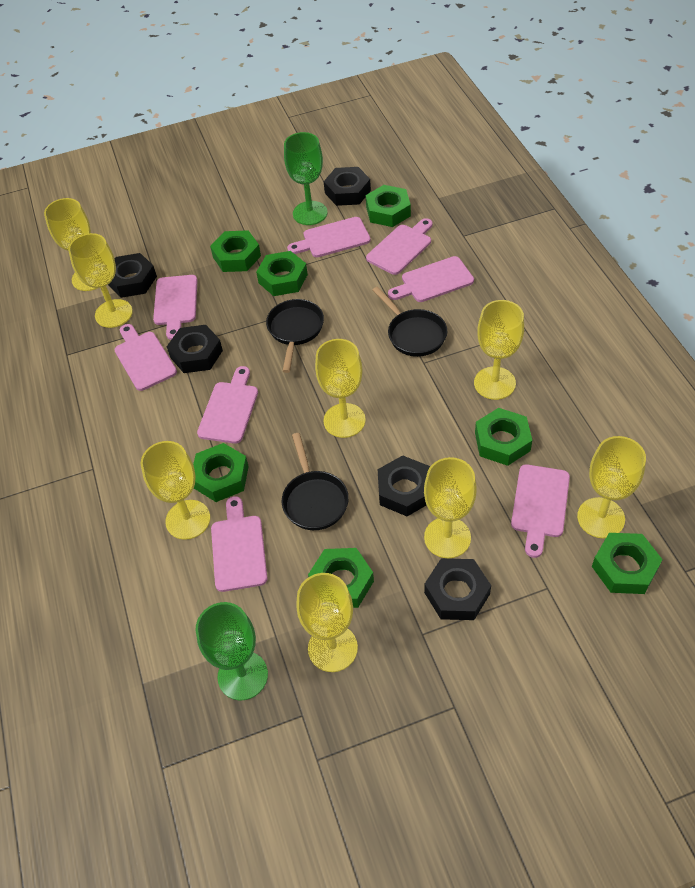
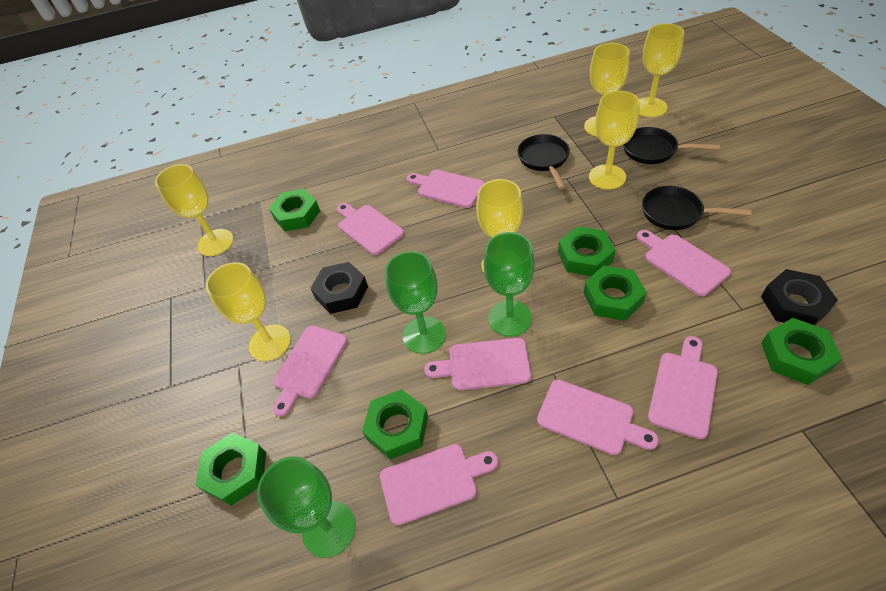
black nut: 5 -> 2
green goblet: 2 -> 3
green nut: 7 -> 6
yellow goblet: 8 -> 6

